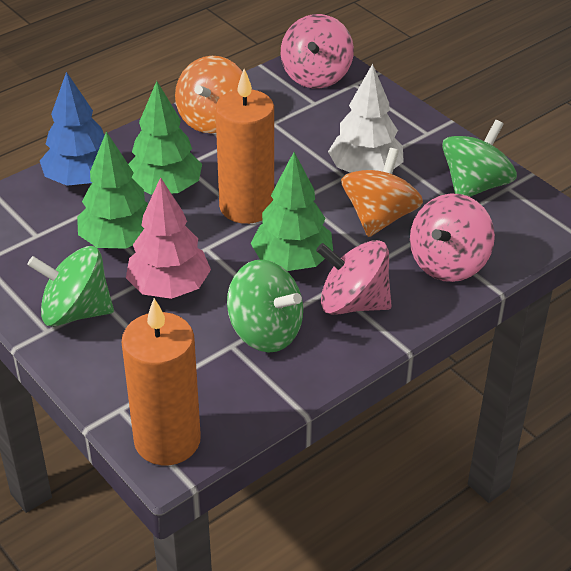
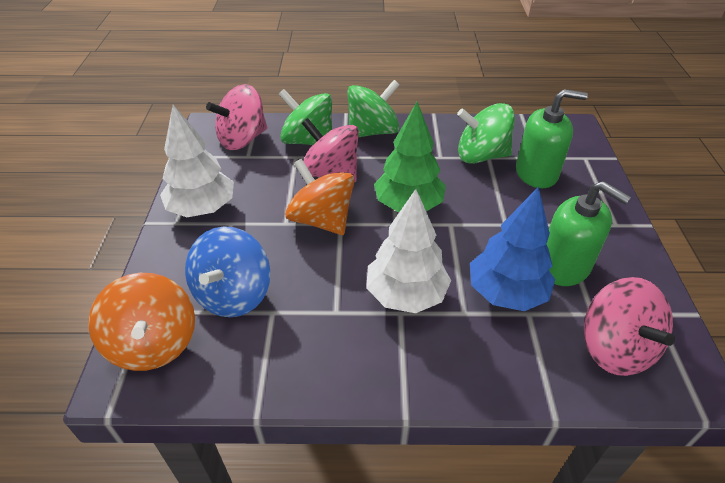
blue spinning top: 0 -> 1
green soap dispenser: 0 -> 2
green tree: 3 -> 1
orange candle: 2 -> 0
pink tree: 1 -> 0
white tree: 1 -> 2

